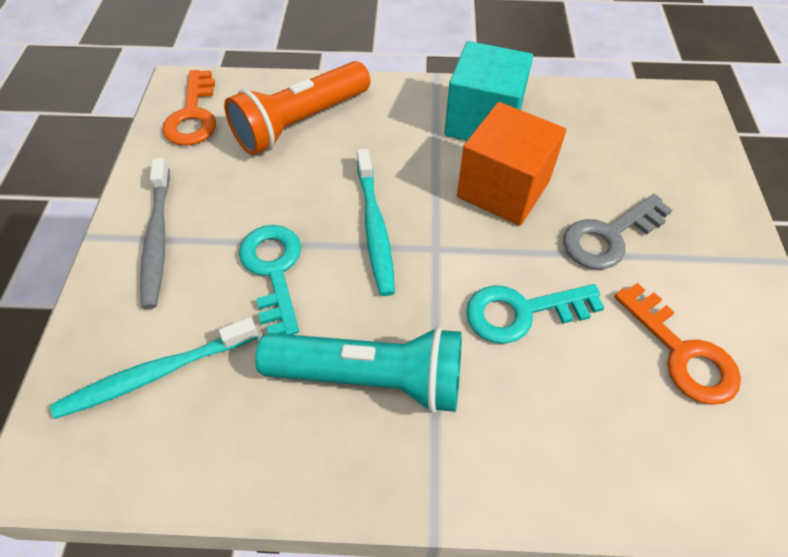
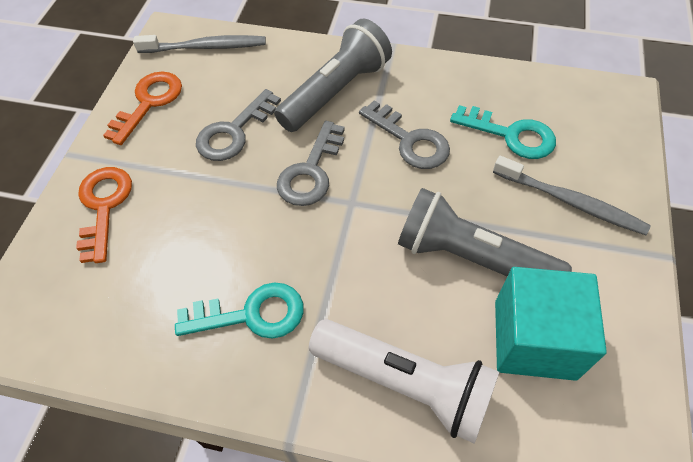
grey flashlight: 0 -> 2
grey key: 1 -> 3
grey toothbrush: 1 -> 2
orange cube: 1 -> 0
orange flashlight: 1 -> 0
turquoise flashlight: 1 -> 0
turquoise toothbrush: 2 -> 0
white flashlight: 0 -> 1

